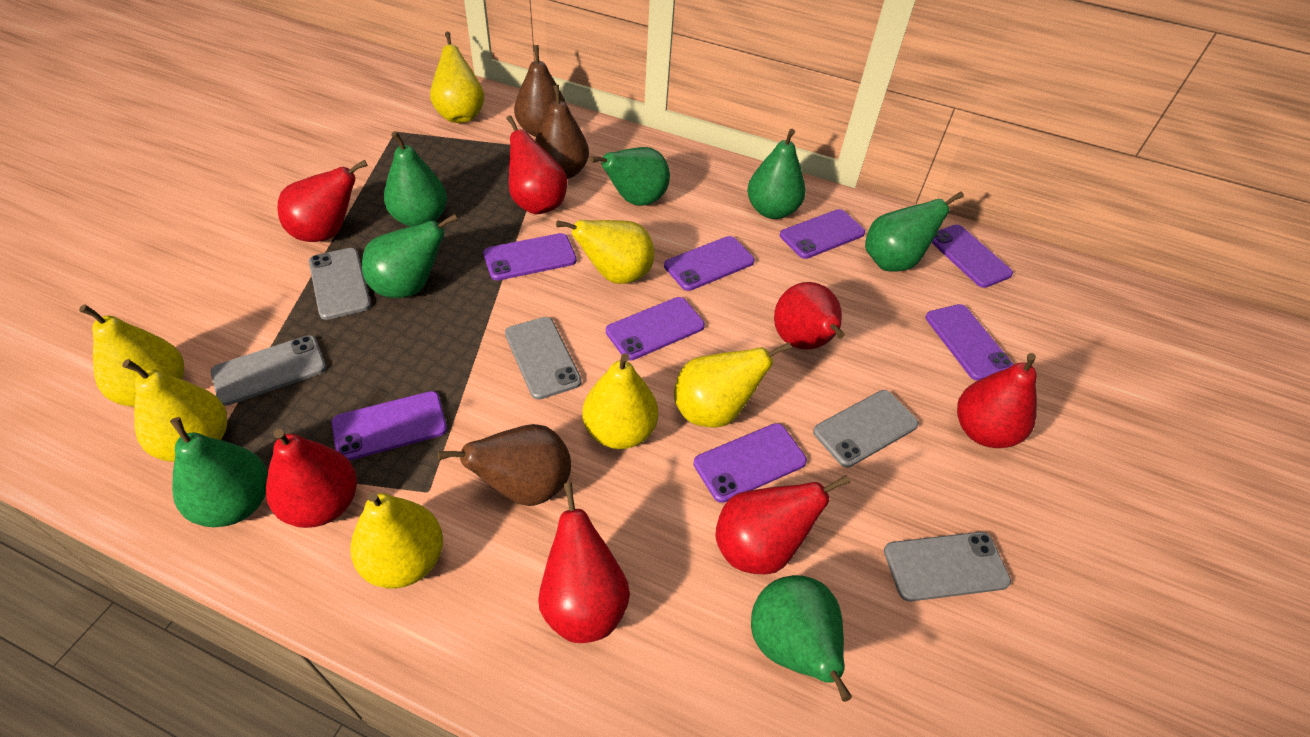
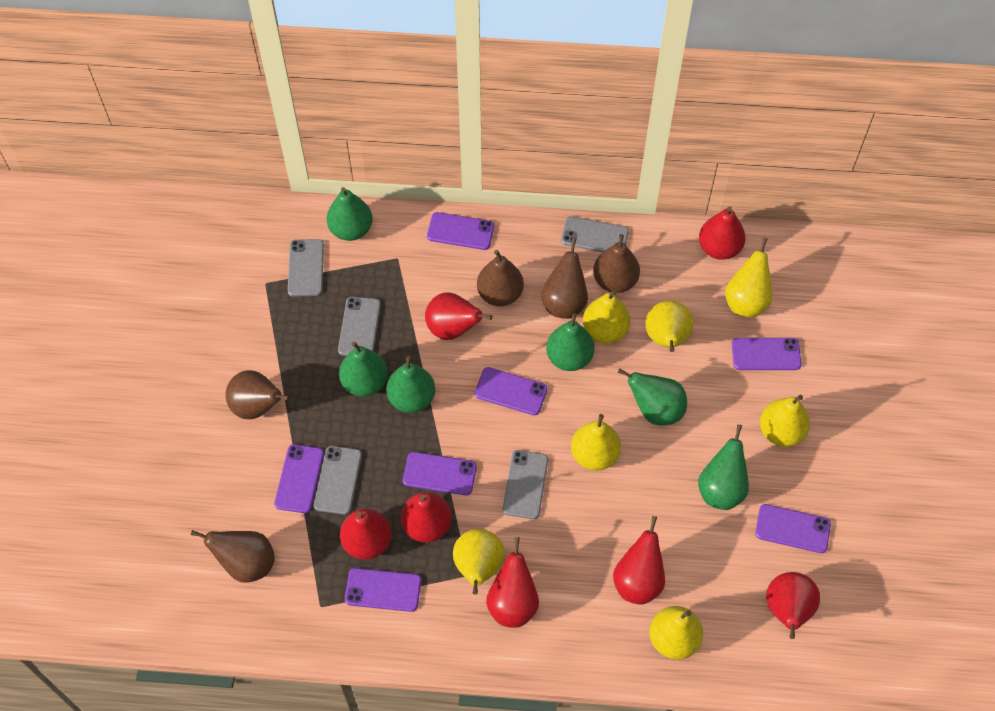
brown pear: 3 -> 5
green pear: 7 -> 6
purple phone: 8 -> 7

